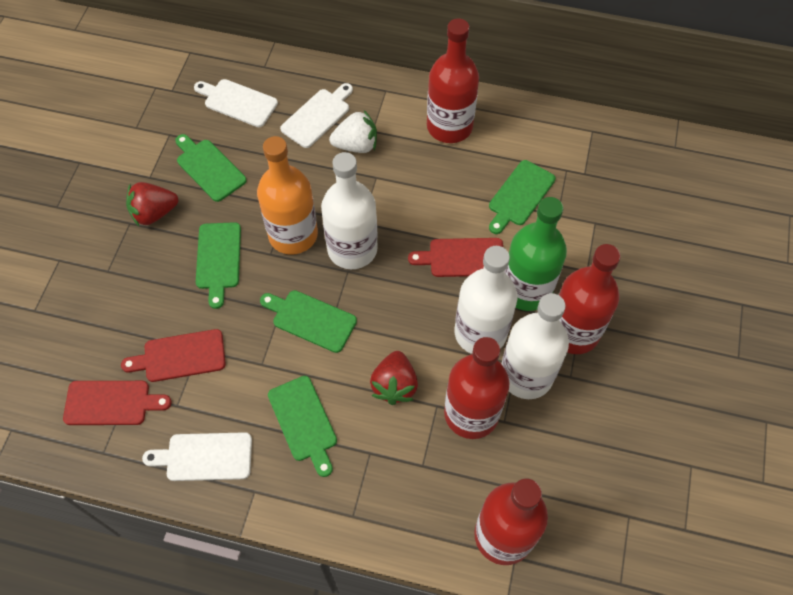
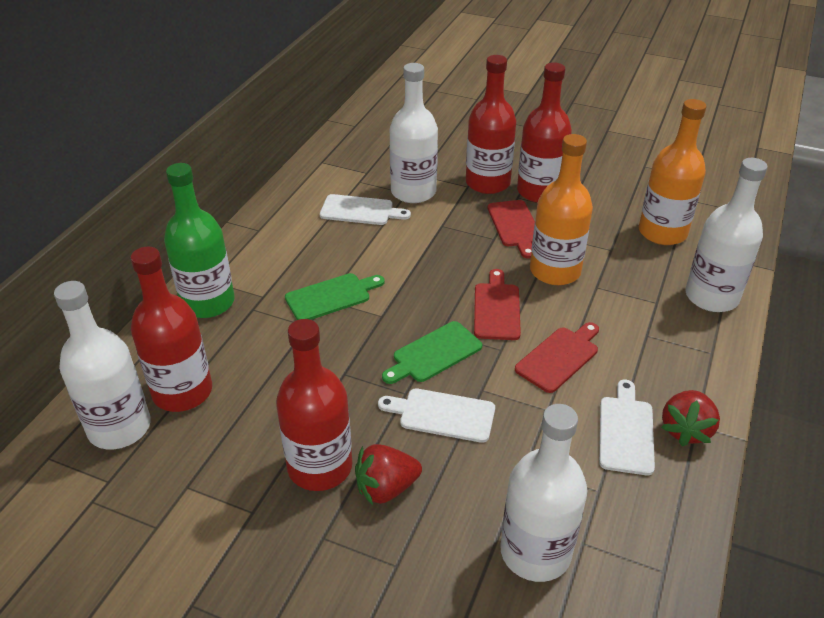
green cutting board: 5 -> 2
orange bottle: 1 -> 2
white bottle: 3 -> 4
white strawberry: 1 -> 0

